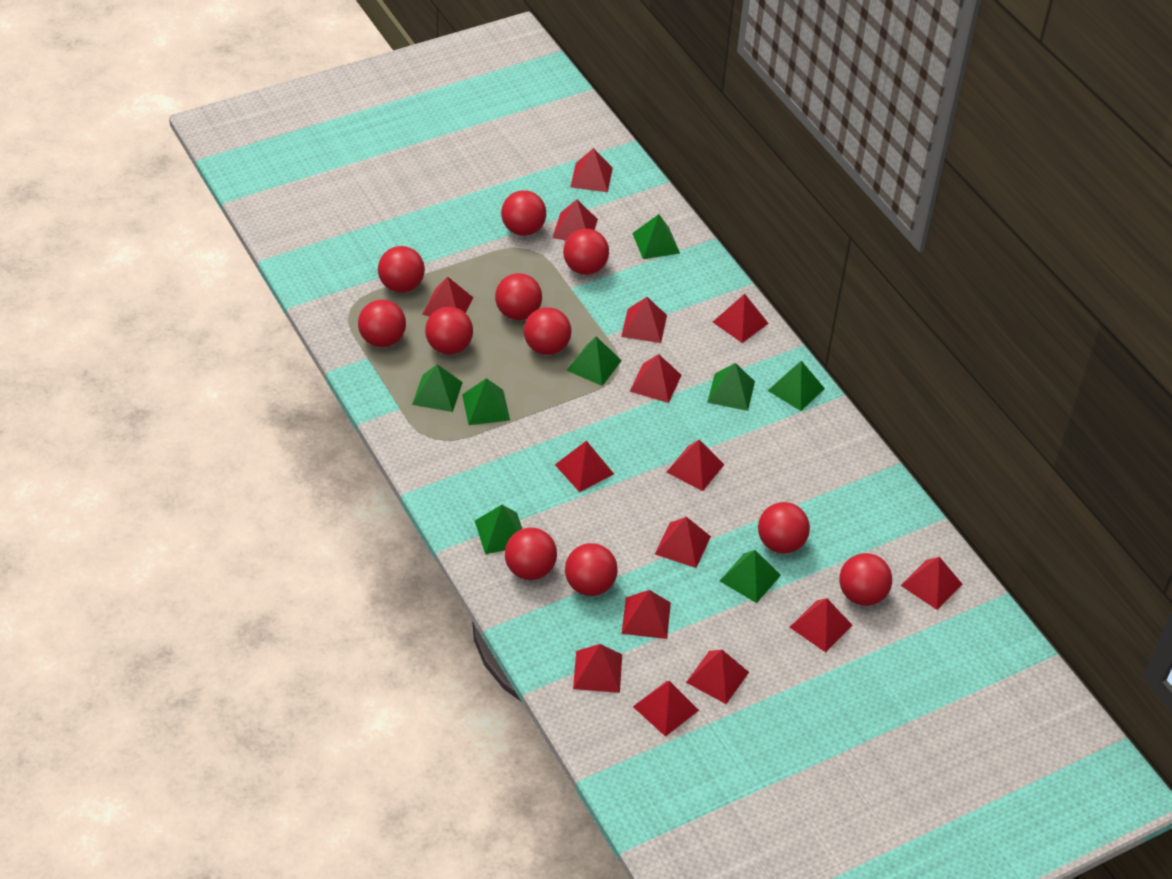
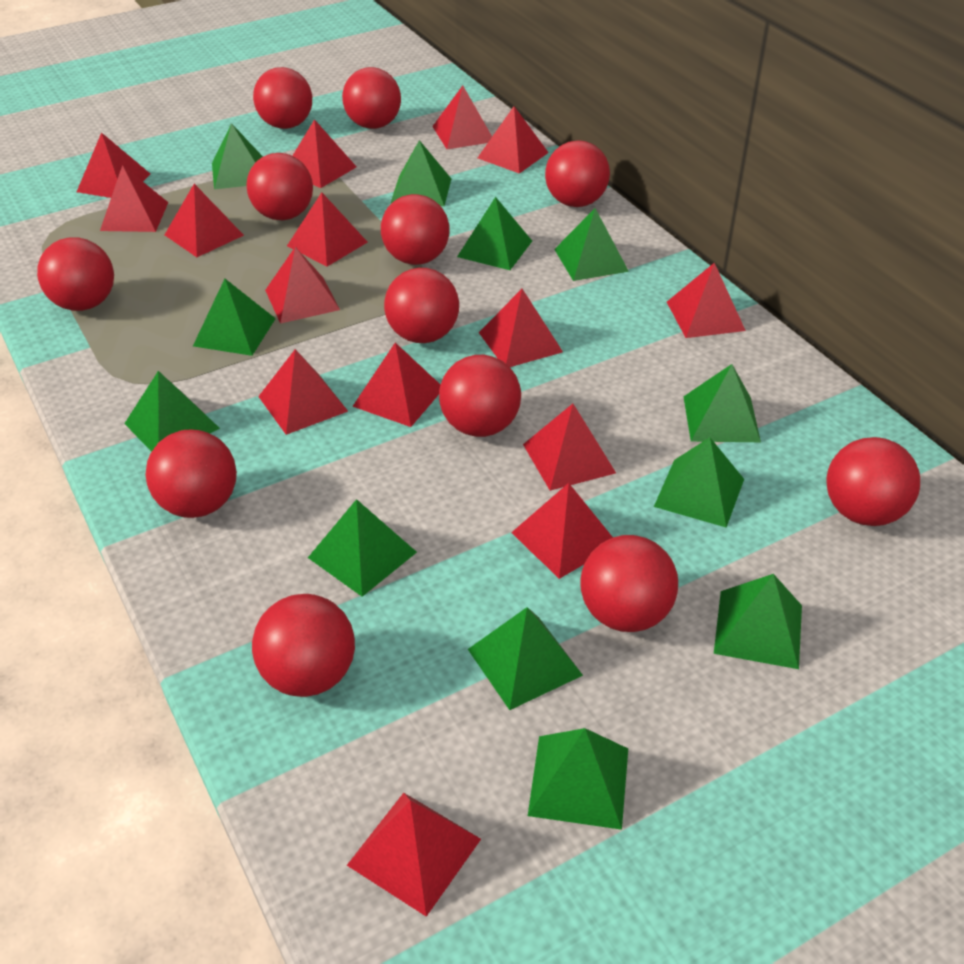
green pyramid: 8 -> 12
red ball: 11 -> 12

